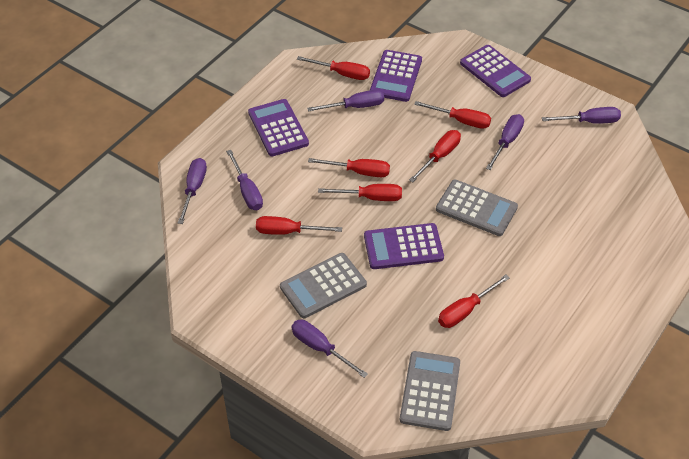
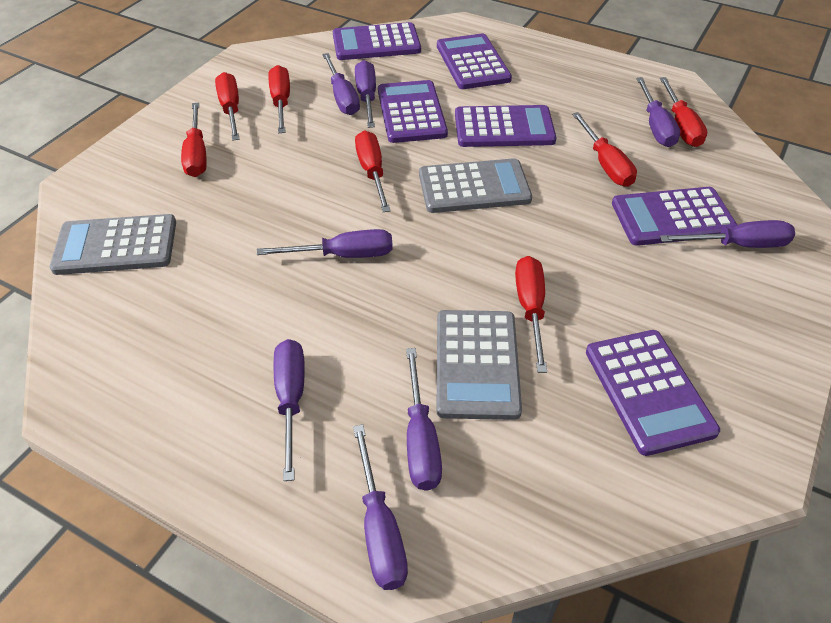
purple calculator: 4 -> 6
purple screwdriver: 6 -> 8

